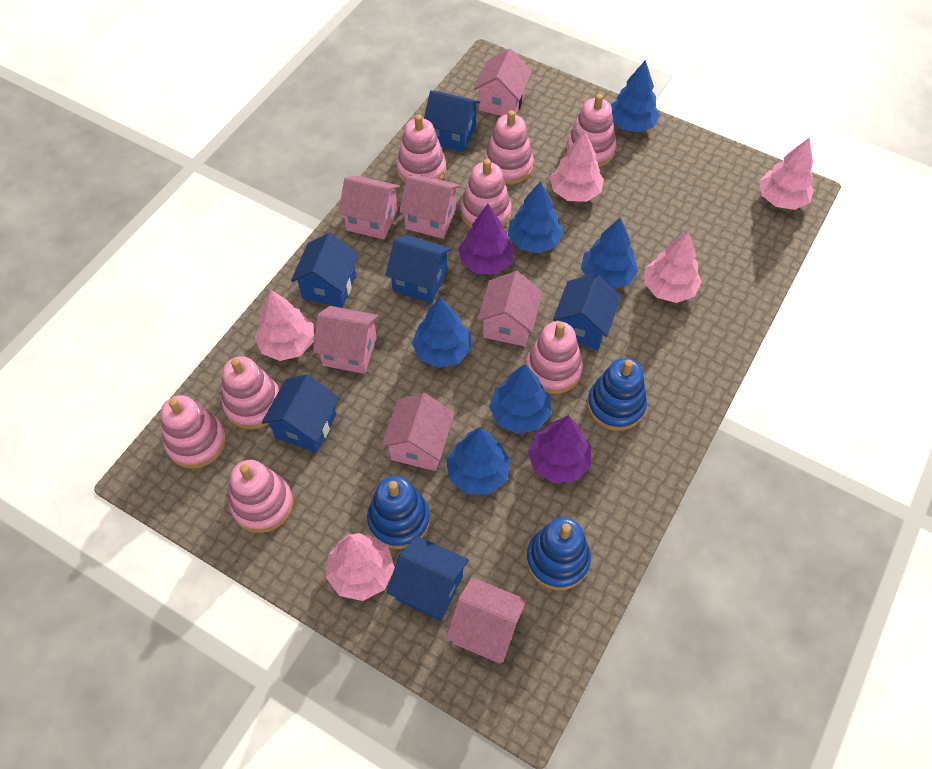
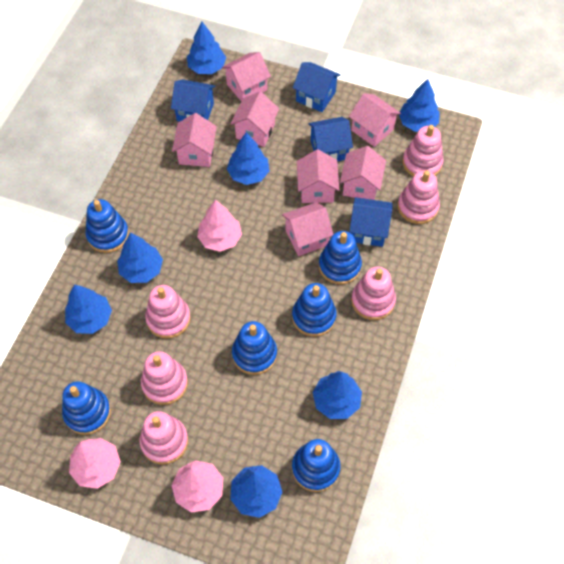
blue house: 6 -> 4
blue stacking toy: 3 -> 6
blue tree: 6 -> 7
pink stacking toy: 8 -> 6
pink tree: 5 -> 3
purple tree: 2 -> 0

